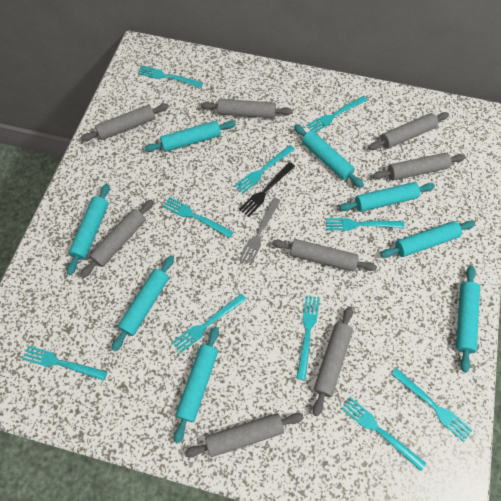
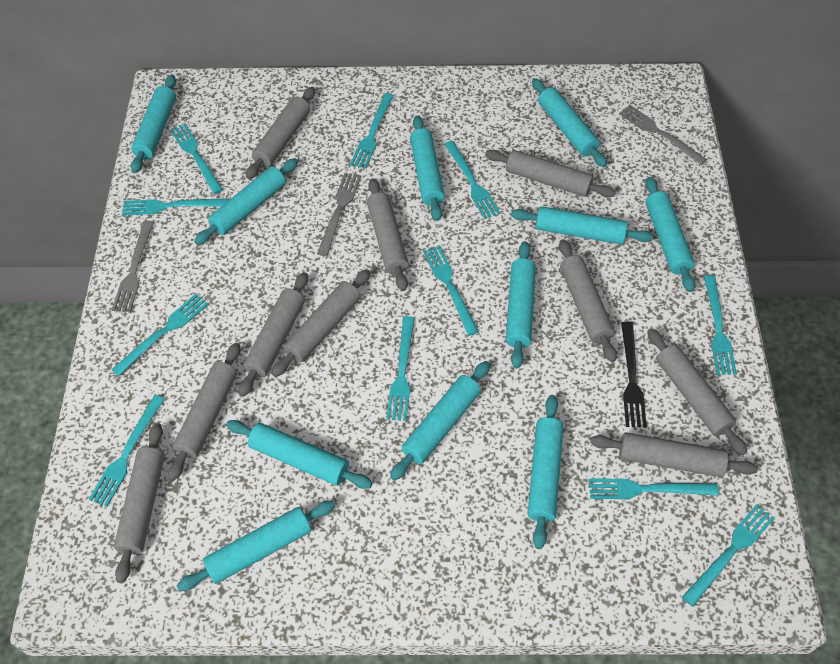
grey fork: 1 -> 3
grey rolling pin: 8 -> 10
turquoise fork: 10 -> 11
turquoise rolling pin: 8 -> 11

